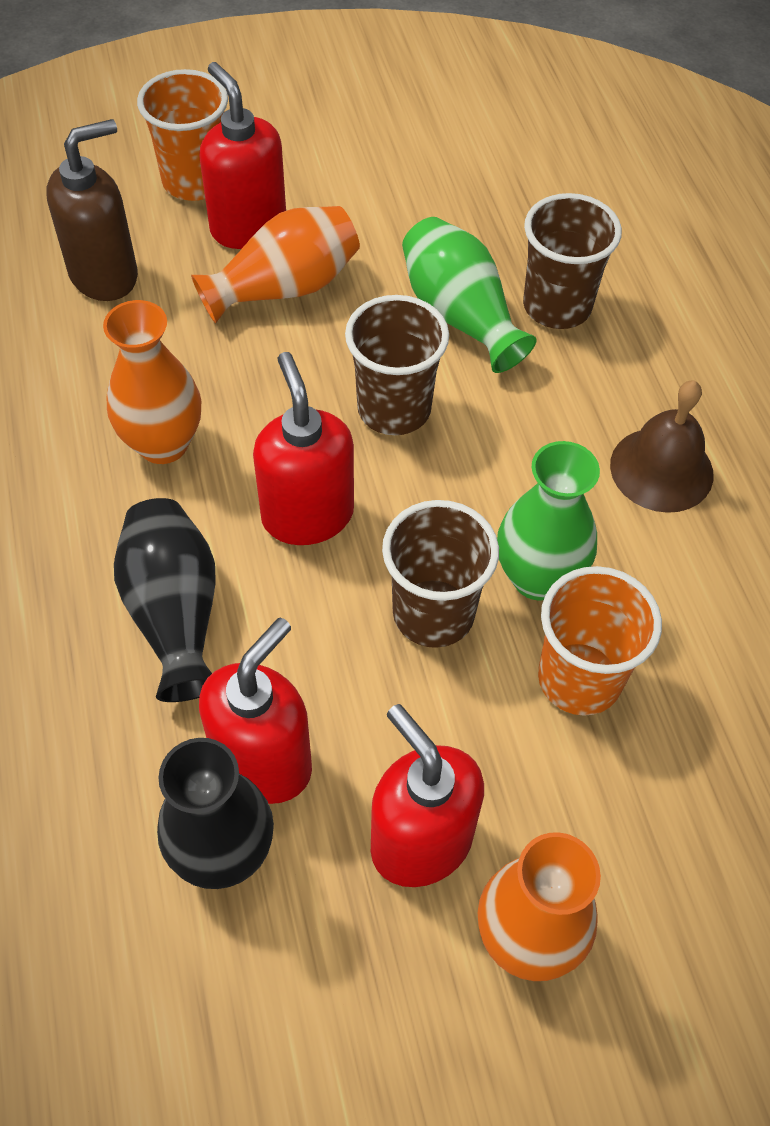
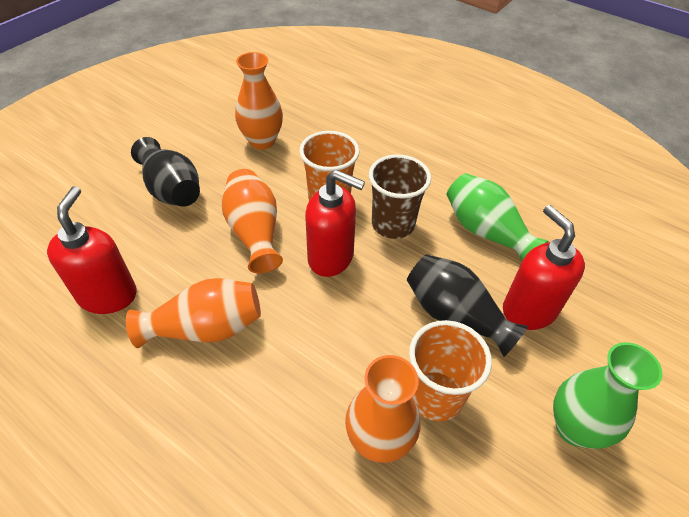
brown bell: 1 -> 0
brown cup: 3 -> 1
brown soap dispenser: 1 -> 0
orange vase: 3 -> 4
red soap dispenser: 4 -> 3

